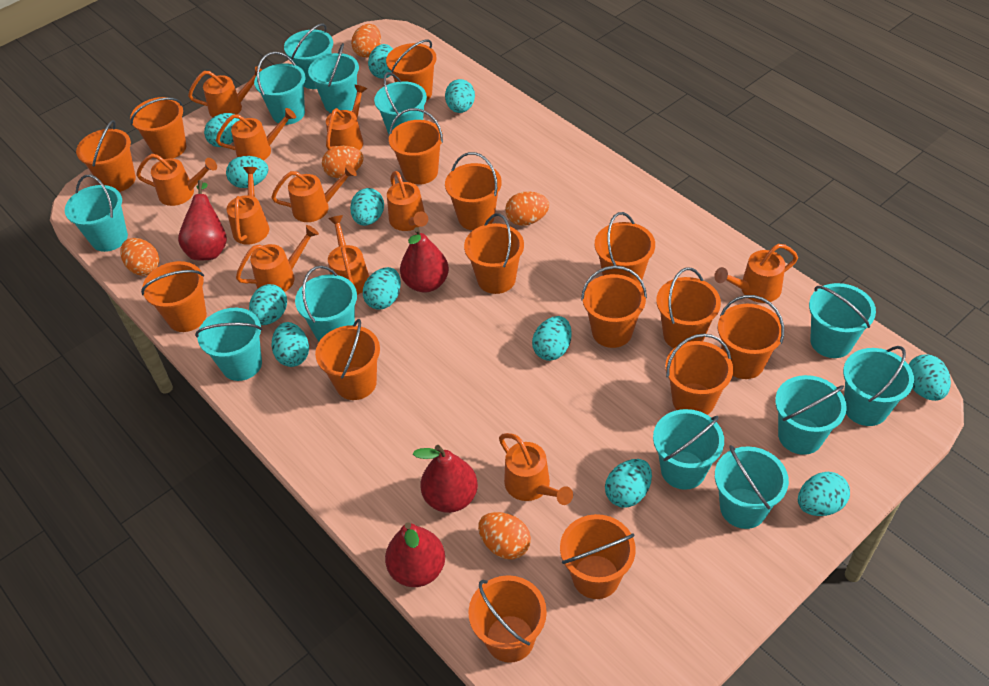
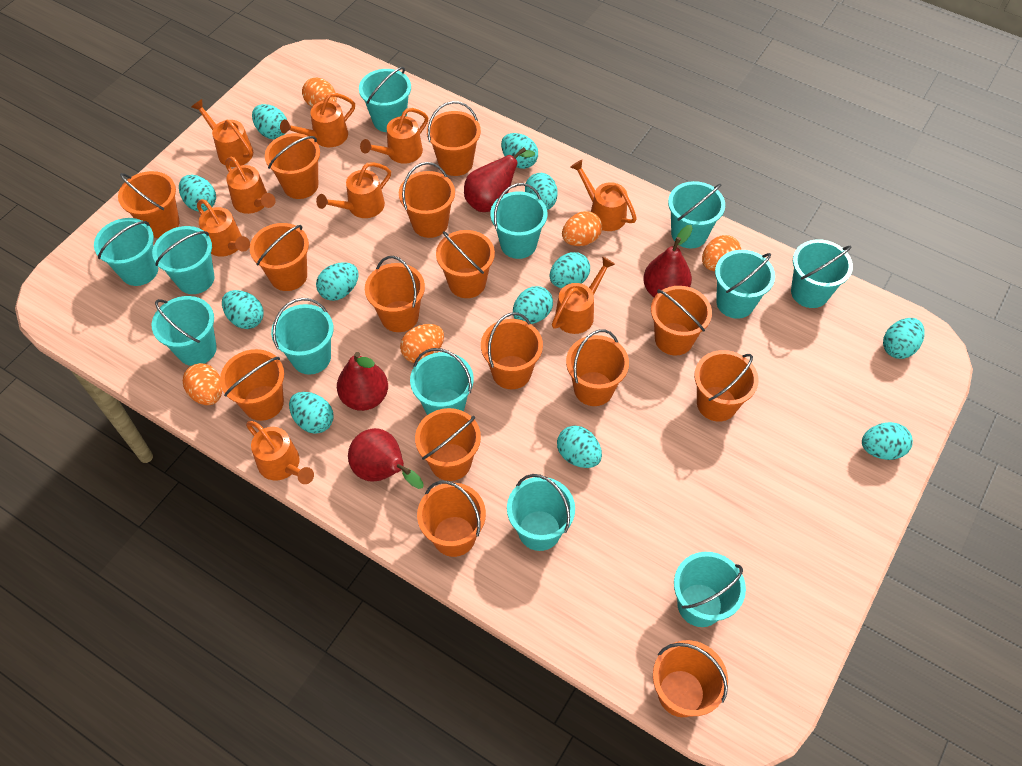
orange watering can: 11 -> 9

